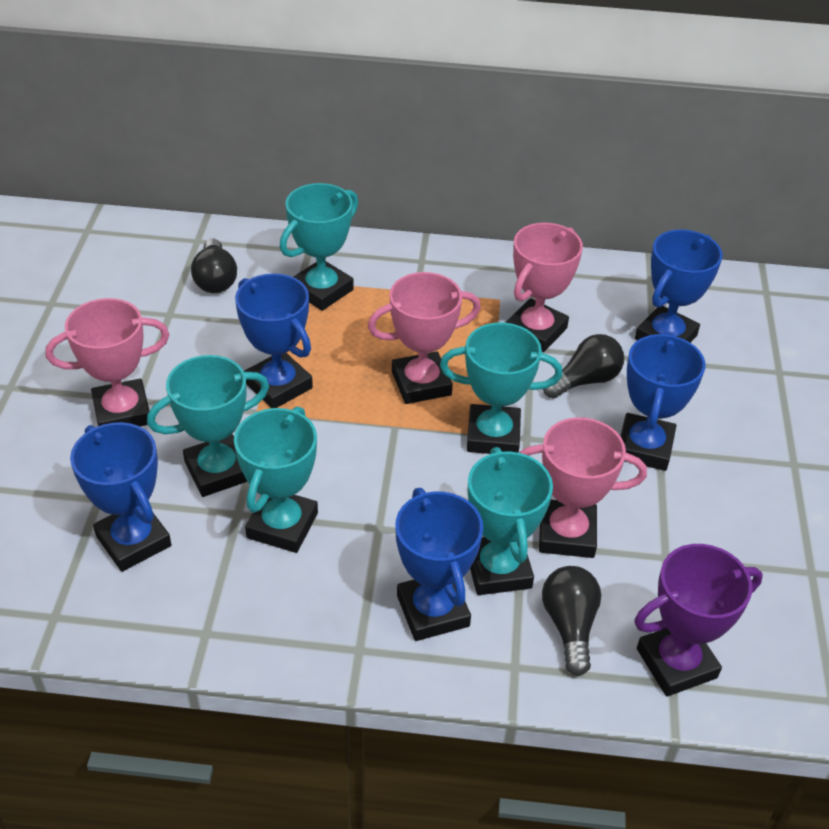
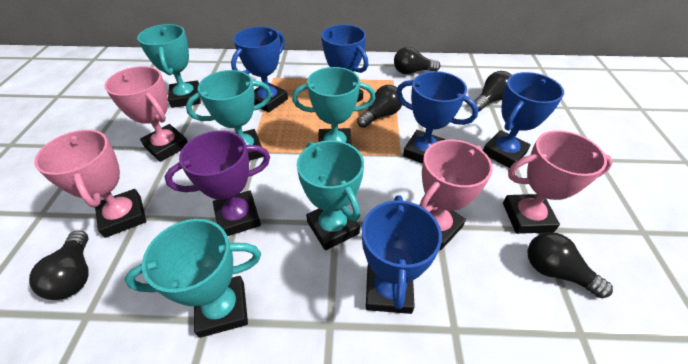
black light bulb: 3 -> 5

